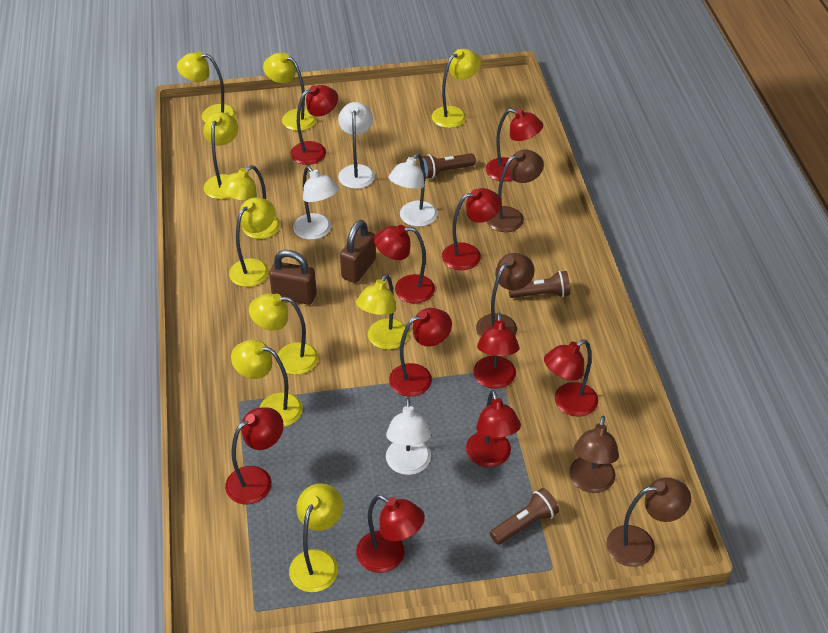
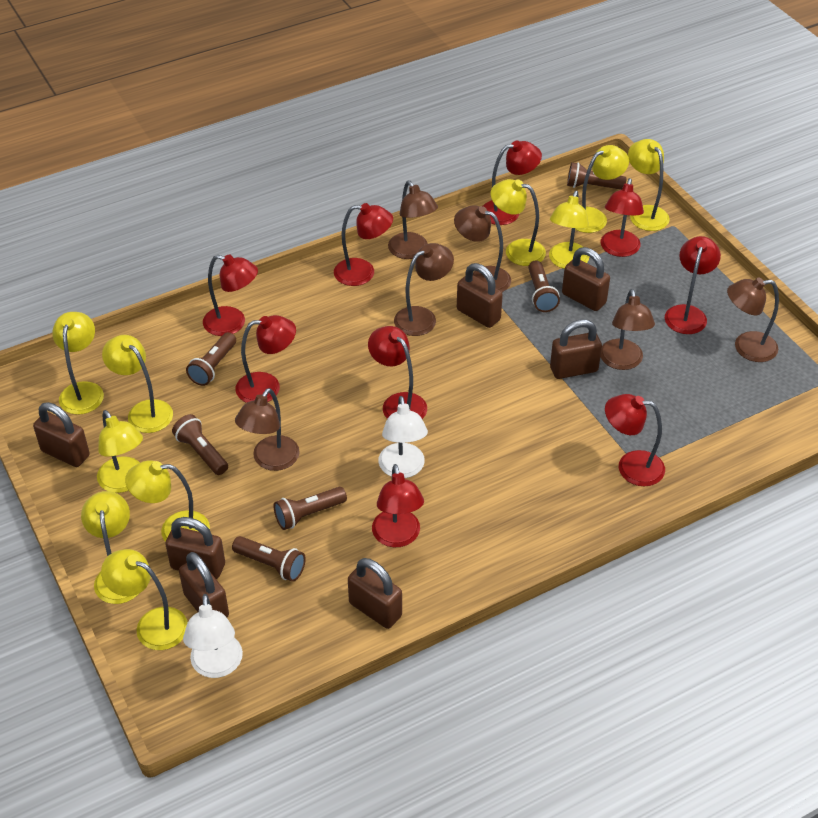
brown flashlight: 3 -> 6
brown lamp: 4 -> 6
brown padlock: 2 -> 7
red lamp: 10 -> 9
white lamp: 4 -> 2

